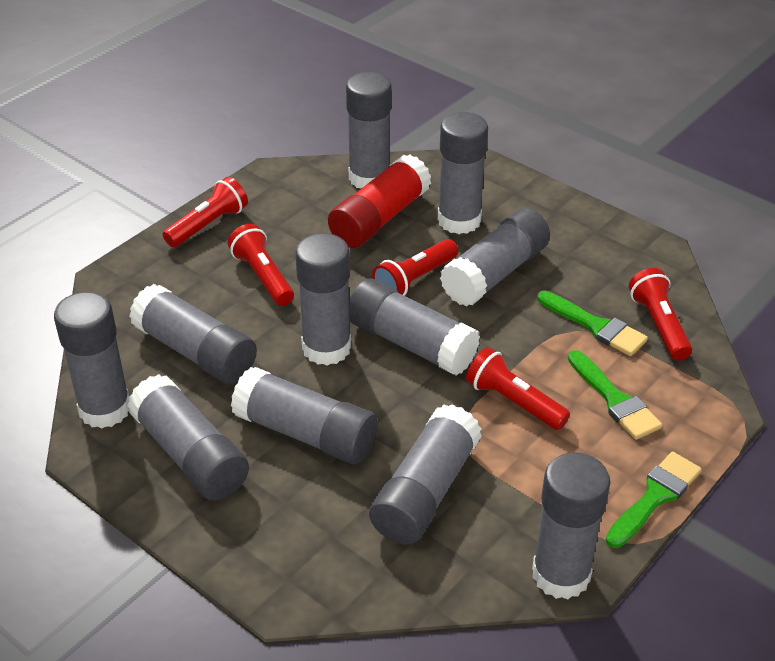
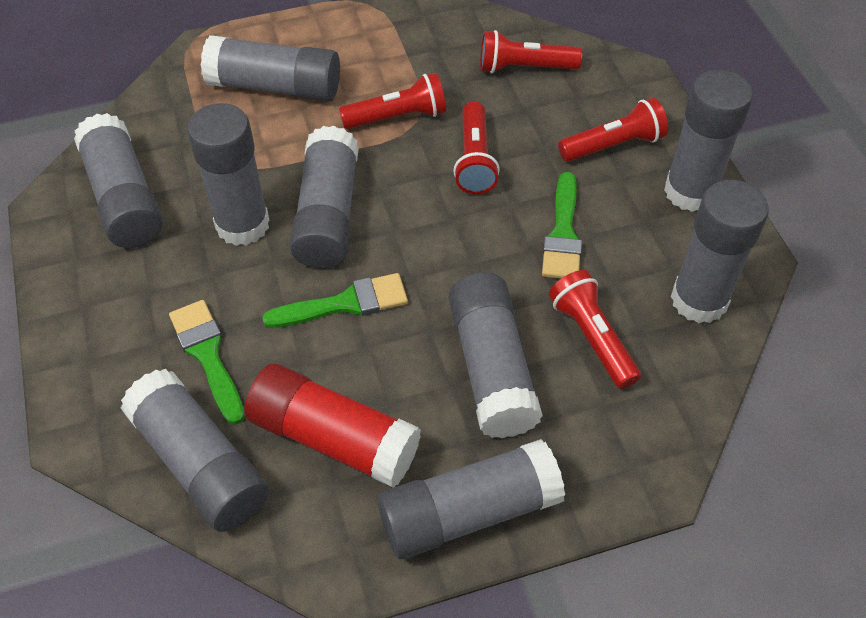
grey glue stick: 11 -> 9

